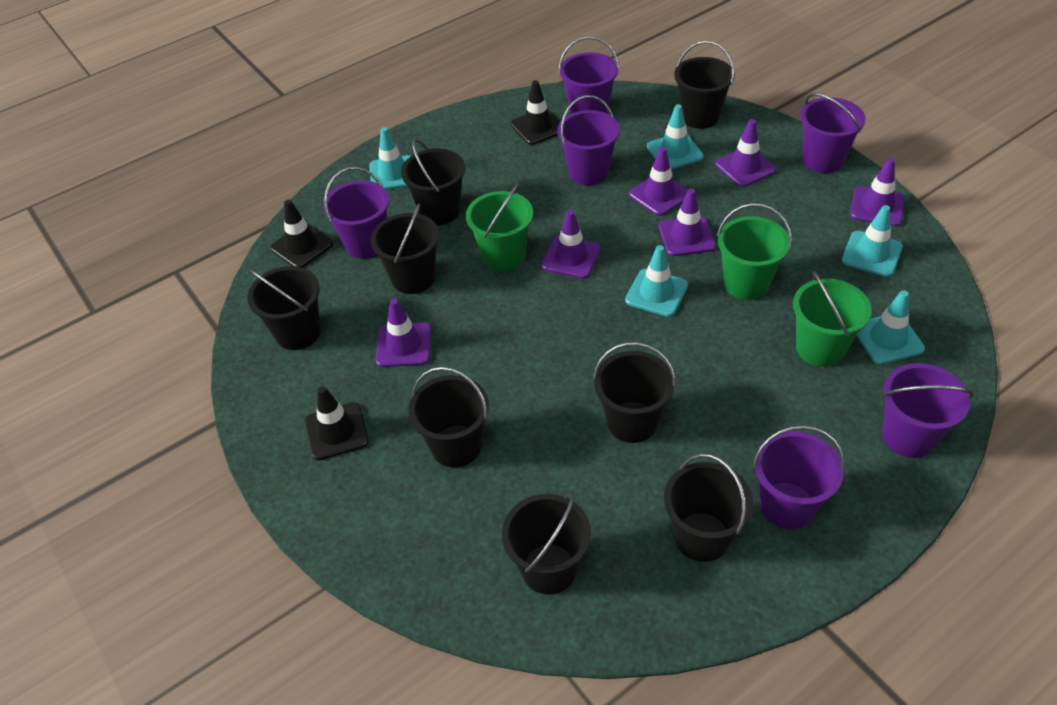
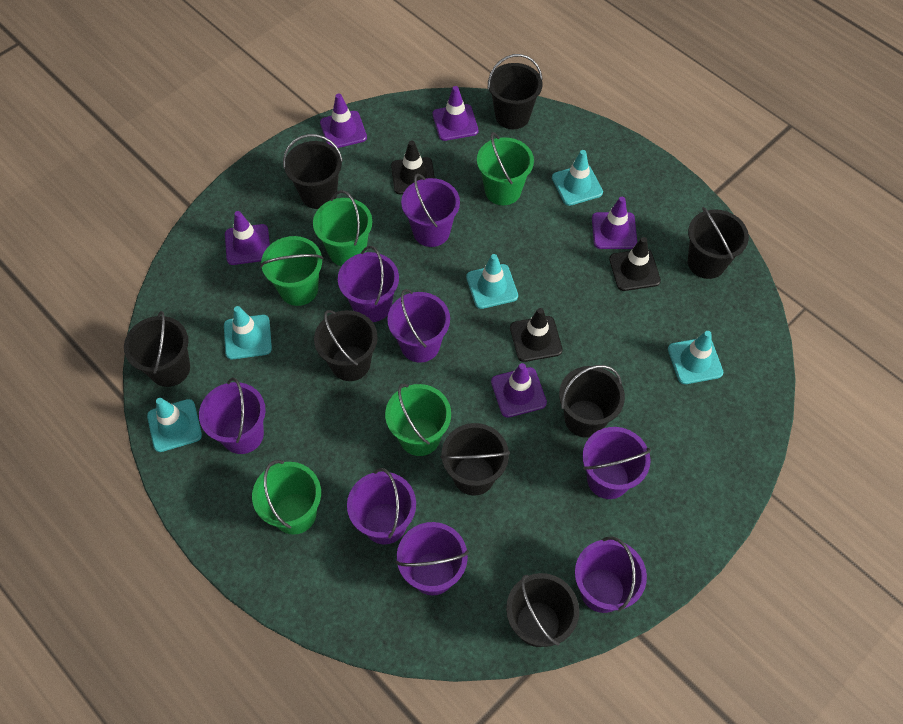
green bucket: 3 -> 5
purple bucket: 6 -> 8
purple traffic cone: 6 -> 5

